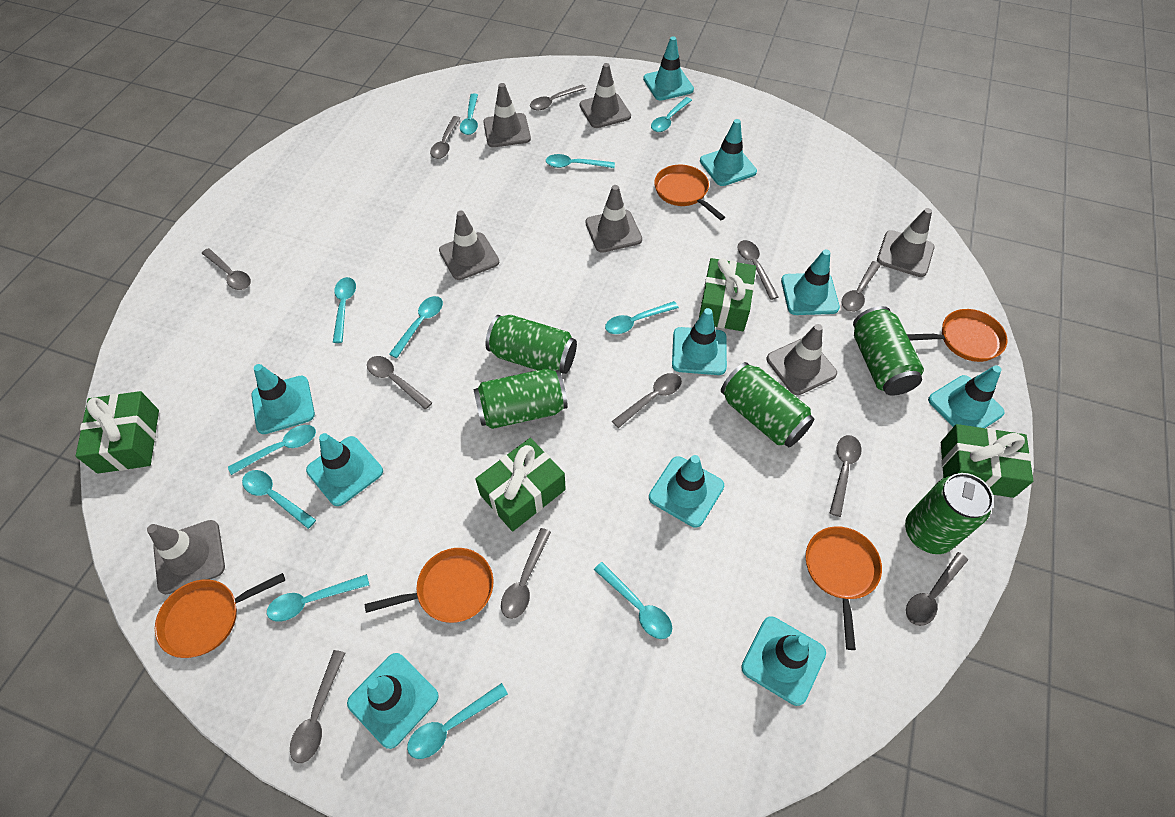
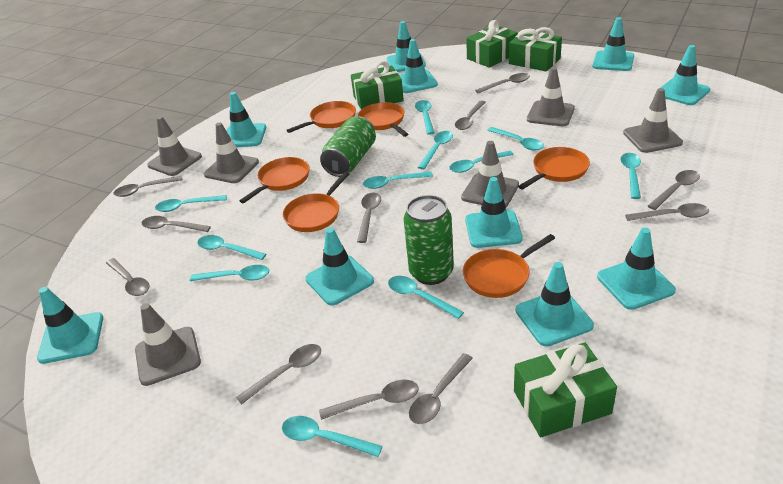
green can: 5 -> 2
grey traffic cone: 7 -> 6
orange pan: 5 -> 6

